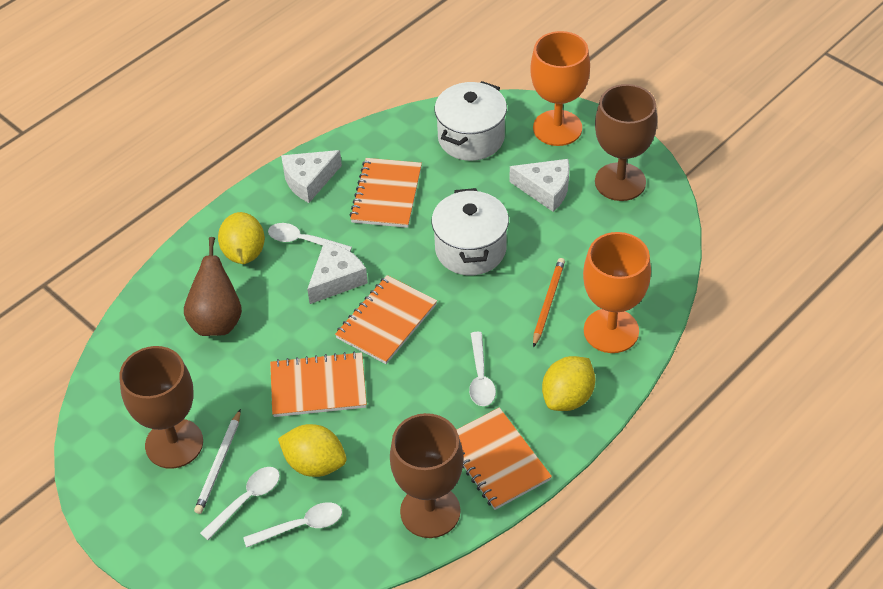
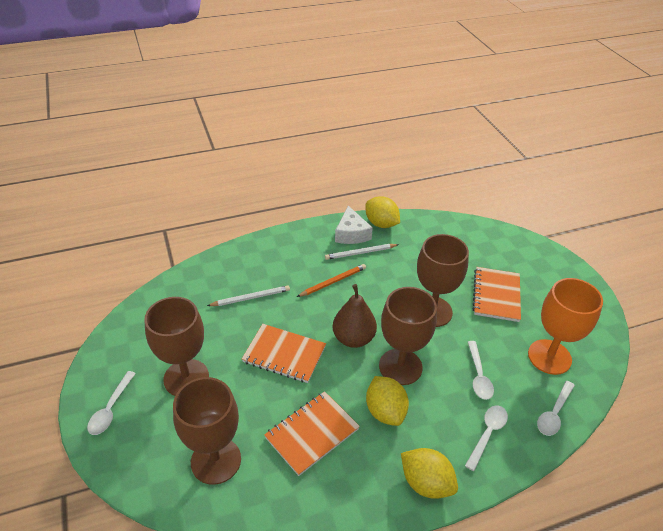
brown goblet: 3 -> 4
orange goblet: 2 -> 1
orange notebook: 4 -> 3
white cheese: 3 -> 1
white pencil: 1 -> 2
white pot: 2 -> 0

